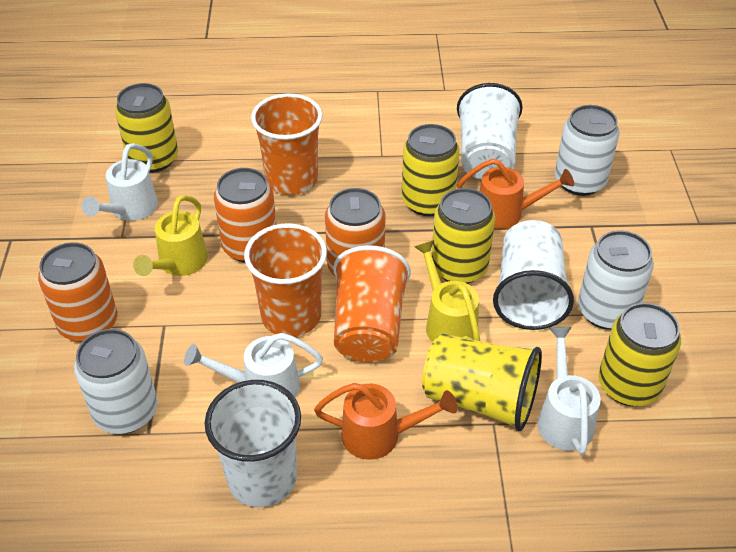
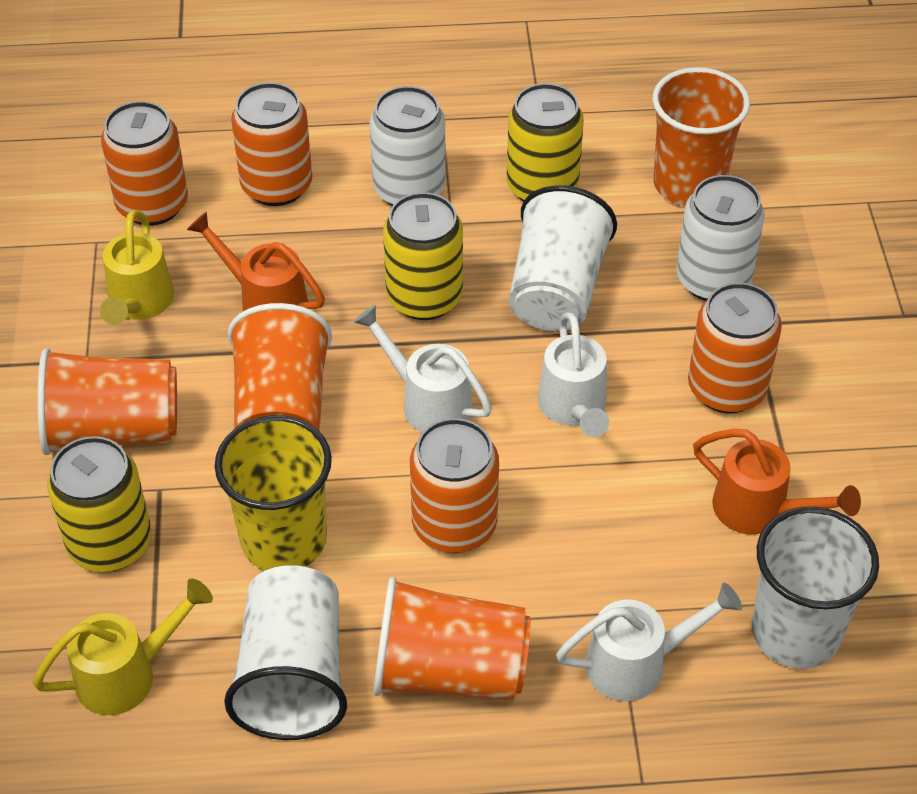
orange can: 3 -> 4
orange cup: 3 -> 4
white can: 3 -> 2
yellow can: 4 -> 3

